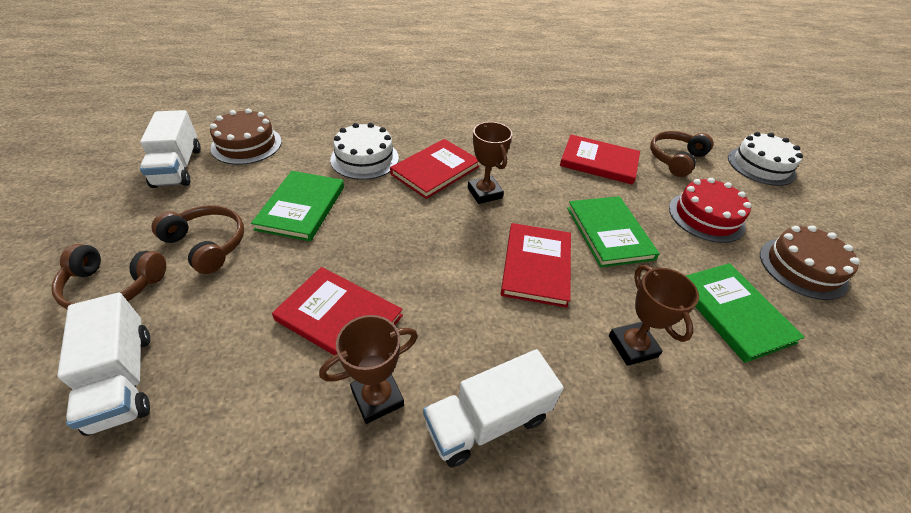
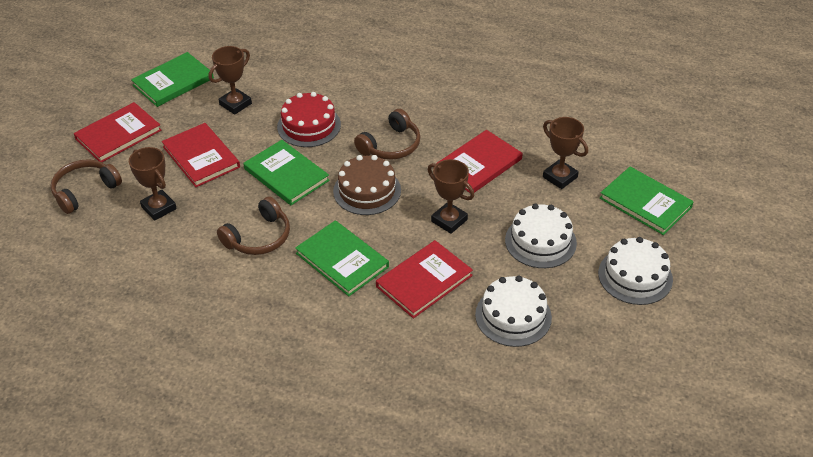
brown cake: 2 -> 1
brown trophy: 3 -> 4
green book: 3 -> 4
white cake: 2 -> 3
white truck: 3 -> 0

